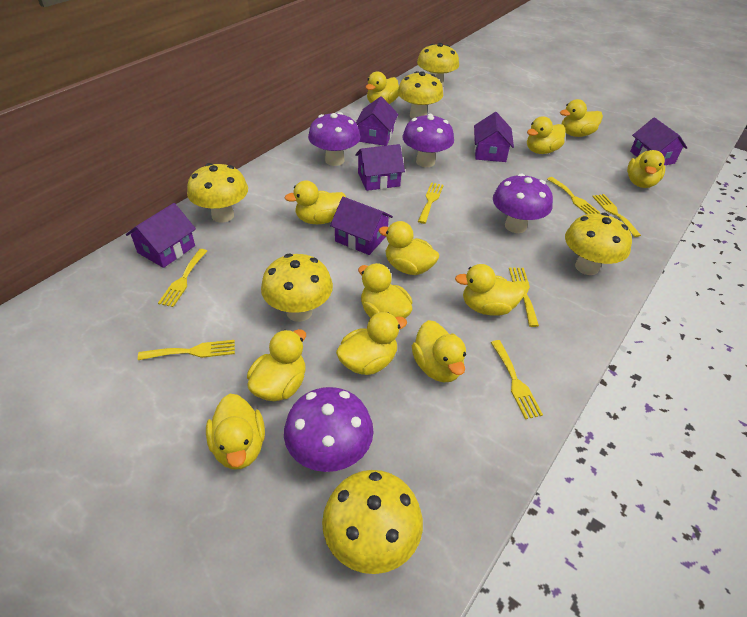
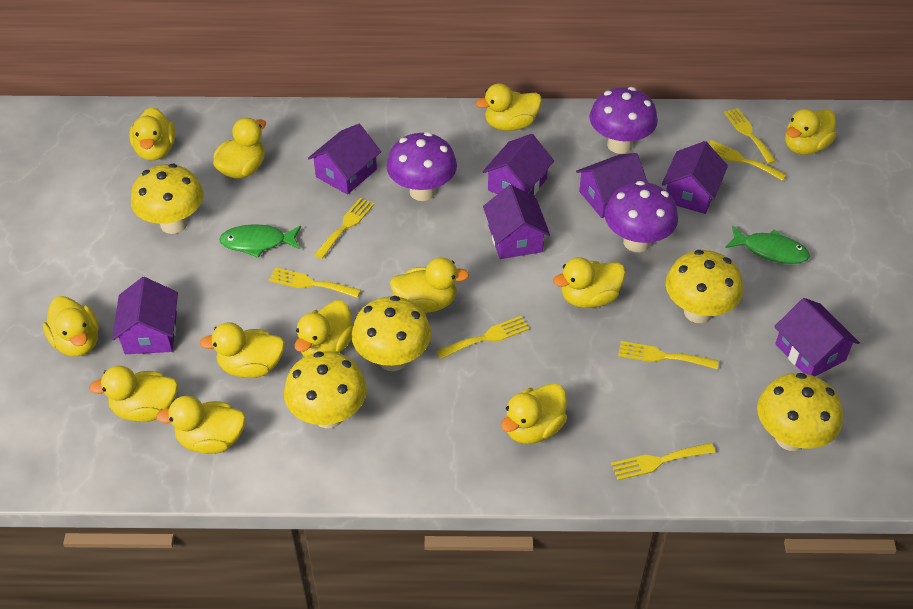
green fish: 0 -> 2
purple house: 6 -> 7
purple mushroom: 4 -> 3
yellow mushroom: 6 -> 5

